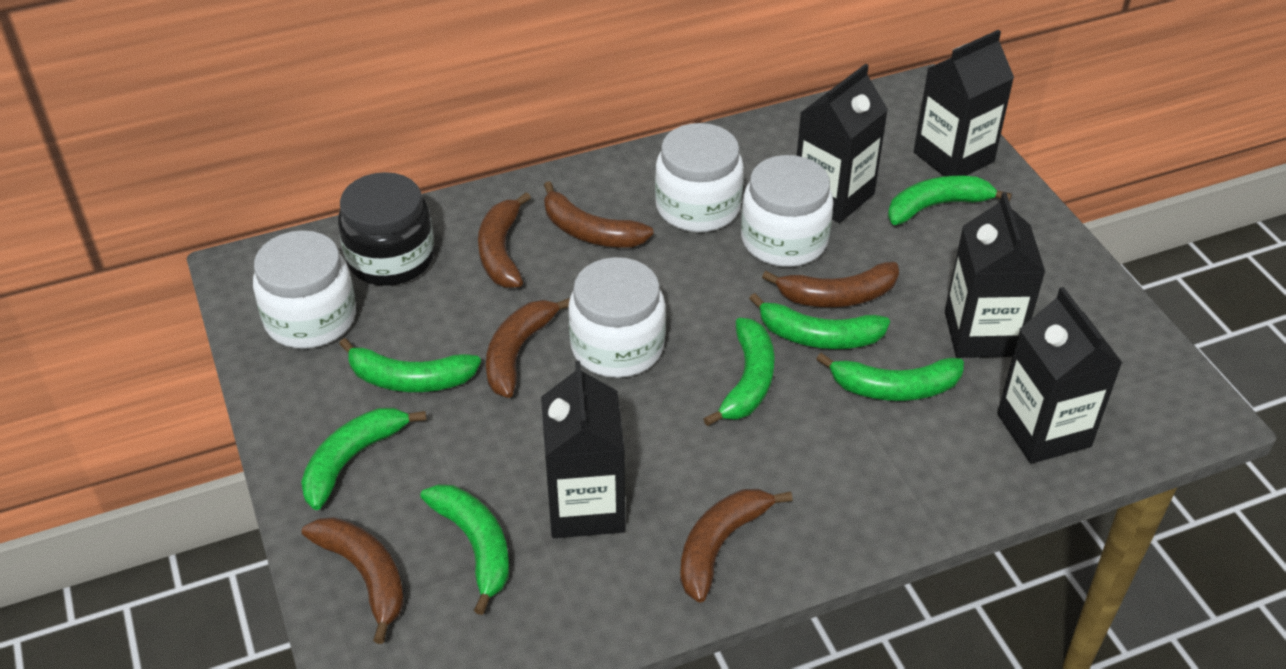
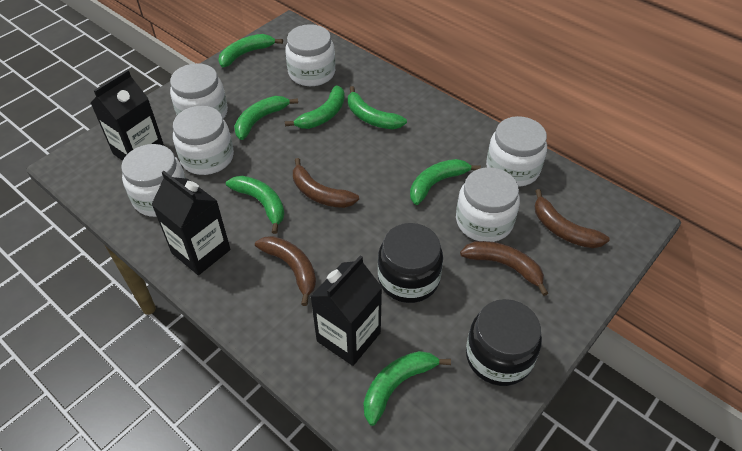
black carton: 5 -> 3
black jar: 1 -> 2
brown banana: 6 -> 4
white jar: 4 -> 6

